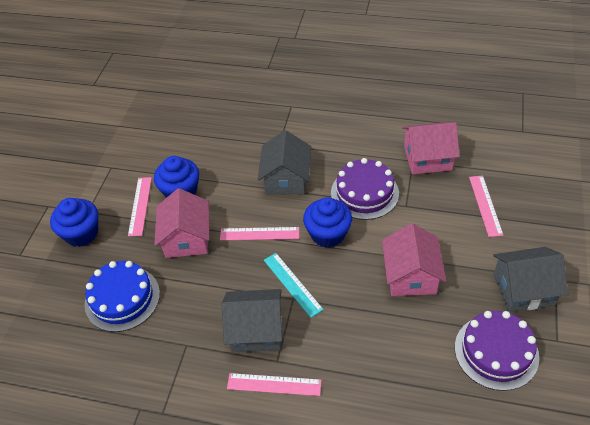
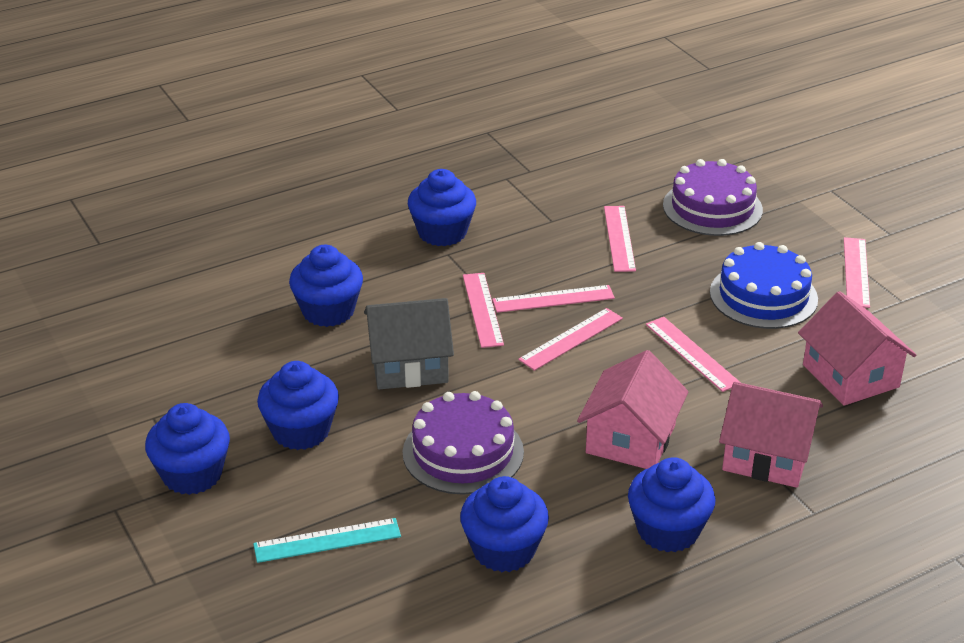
blue cupcake: 3 -> 6
grey house: 3 -> 1
pink ruler: 4 -> 6

